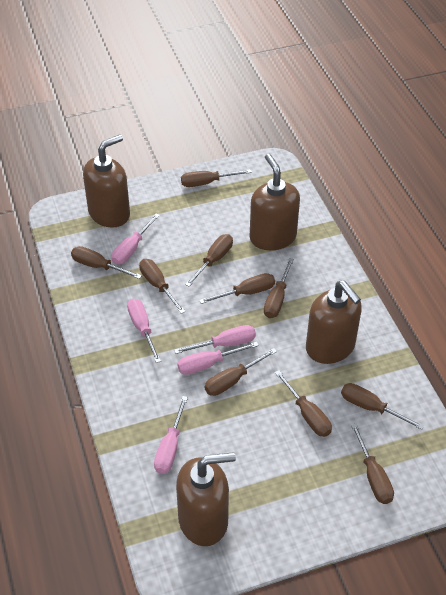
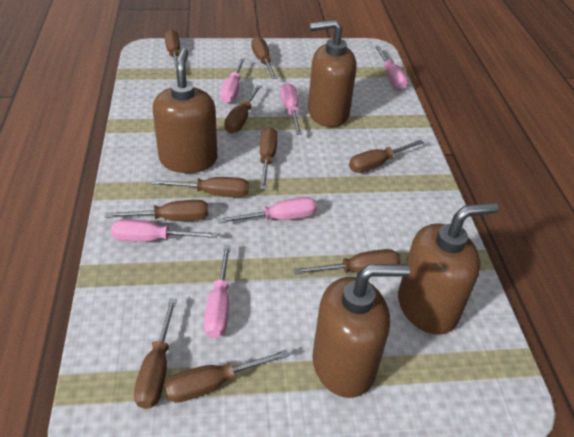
pink screwdriver: 5 -> 6

